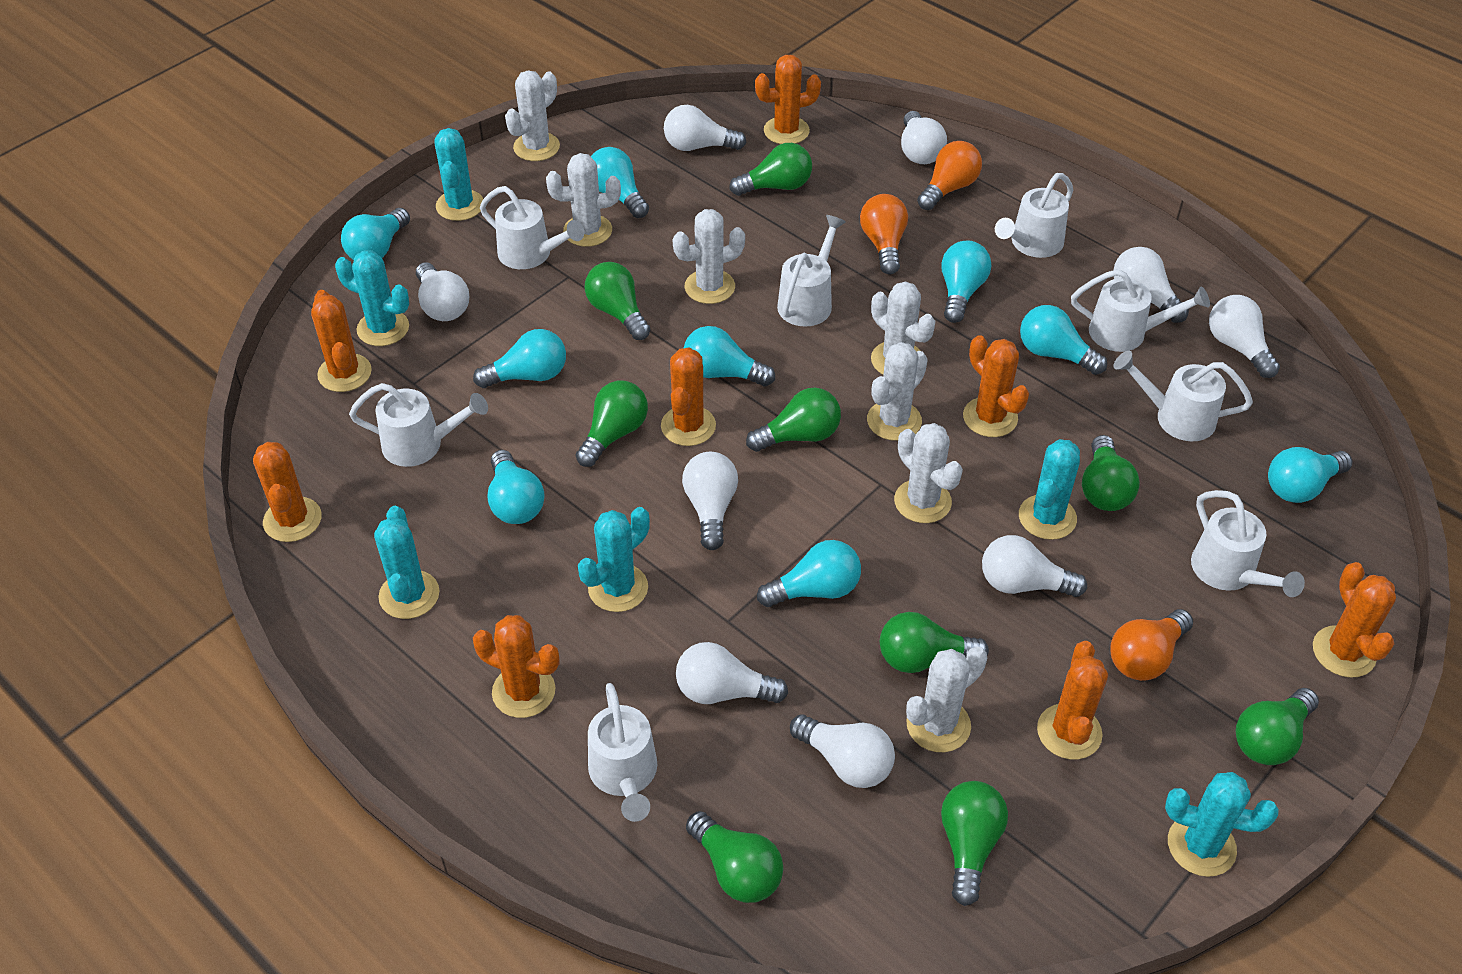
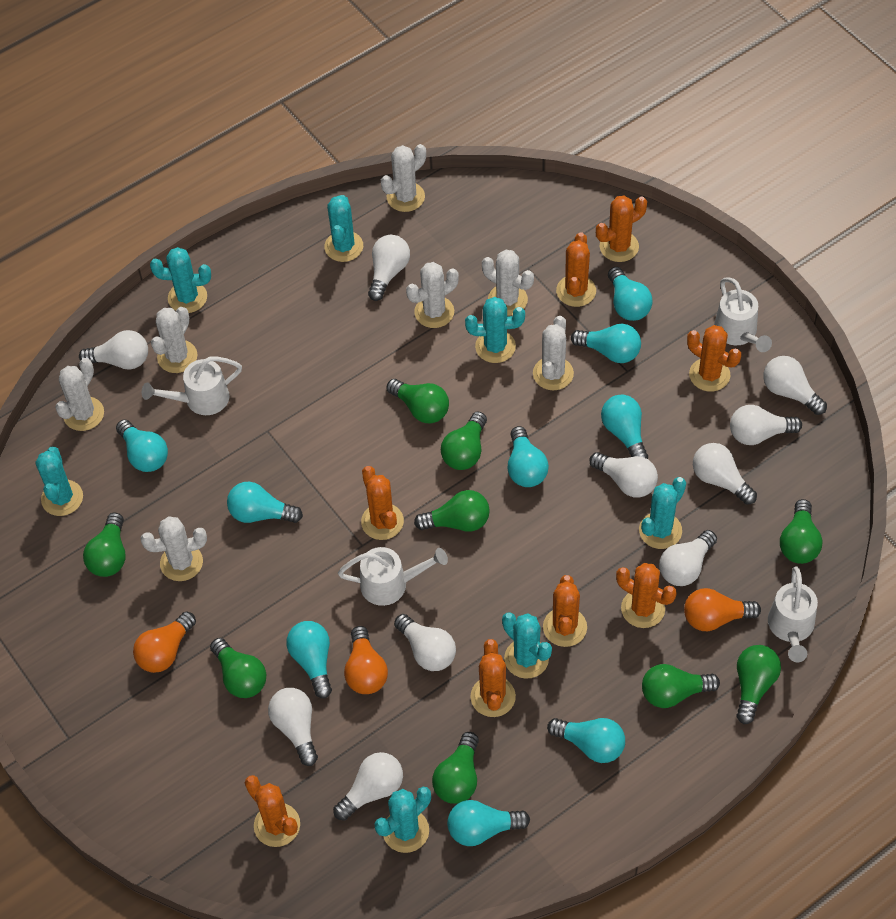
turquoise cactus: 6 -> 7
white light bulb: 9 -> 10
white watering can: 8 -> 4

